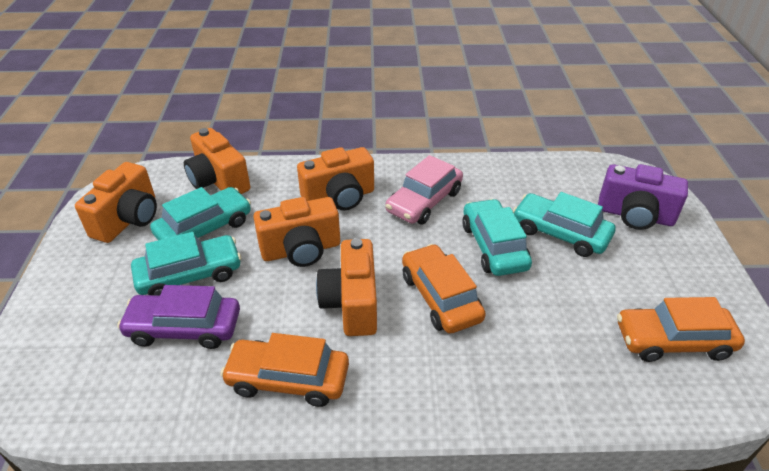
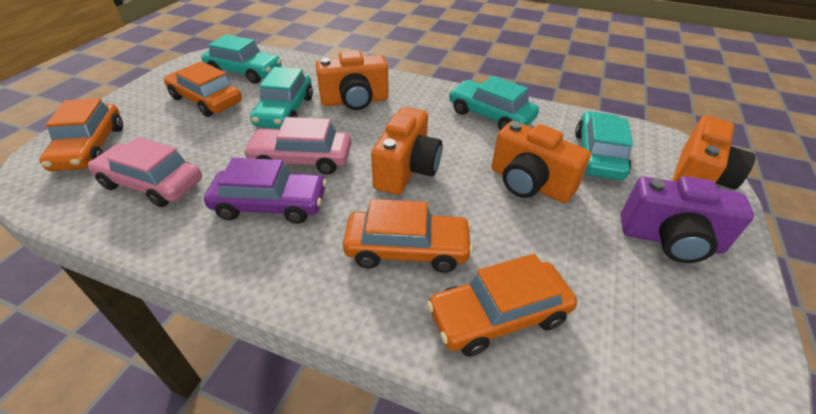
orange camera: 5 -> 4
orange car: 3 -> 4
pink car: 1 -> 2

